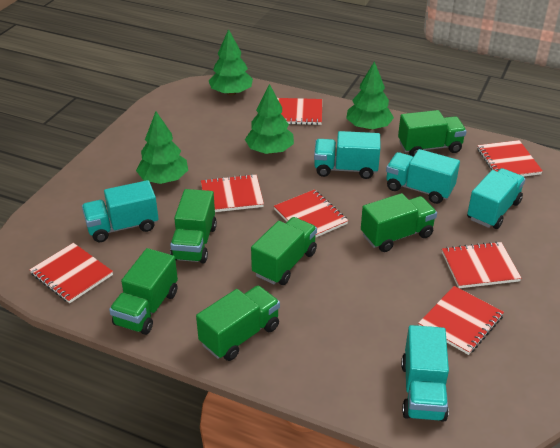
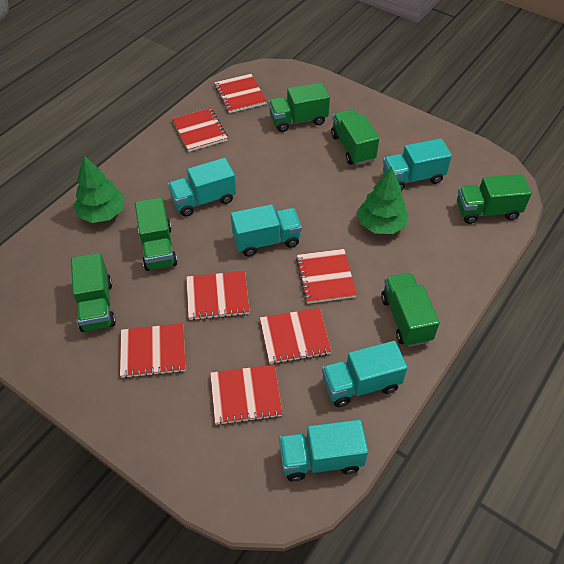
green tree: 4 -> 2

